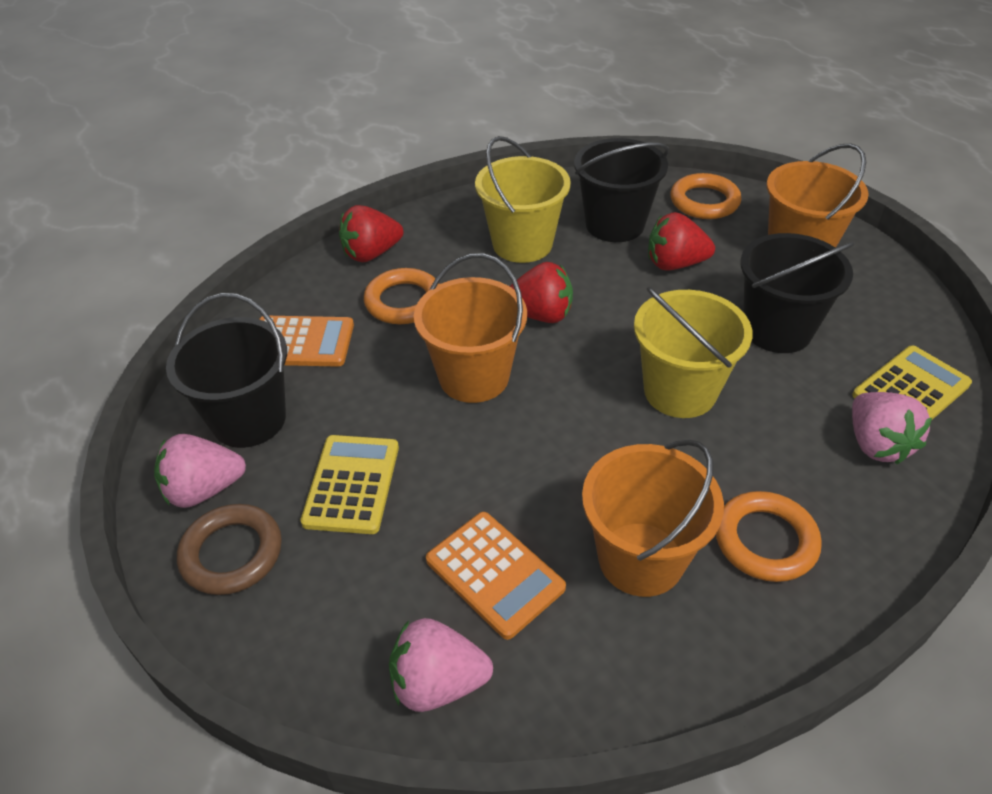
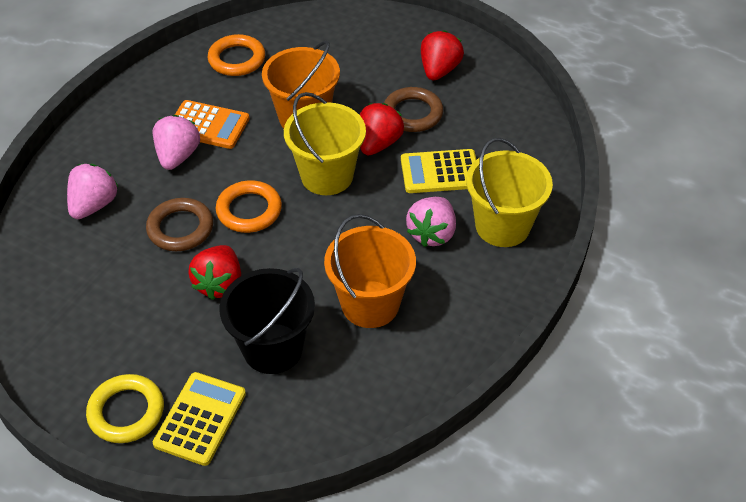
black bucket: 3 -> 1
brown ring: 1 -> 2
orange bucket: 3 -> 2
orange calculator: 2 -> 1
orange ring: 3 -> 2
yellow ring: 0 -> 1

